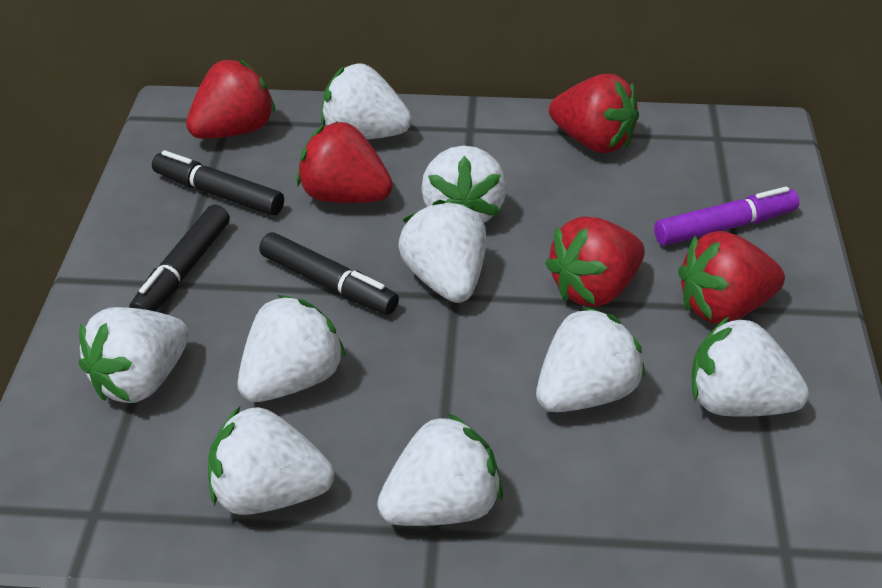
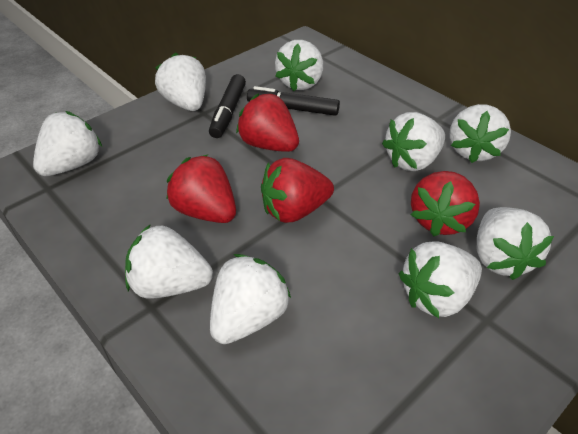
black marker: 3 -> 2
purple marker: 1 -> 0
red strawberry: 5 -> 4

